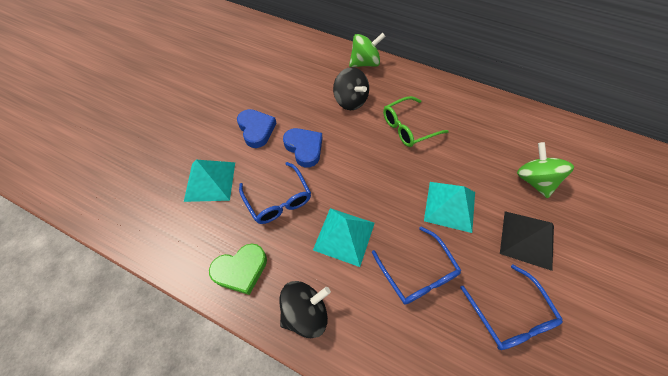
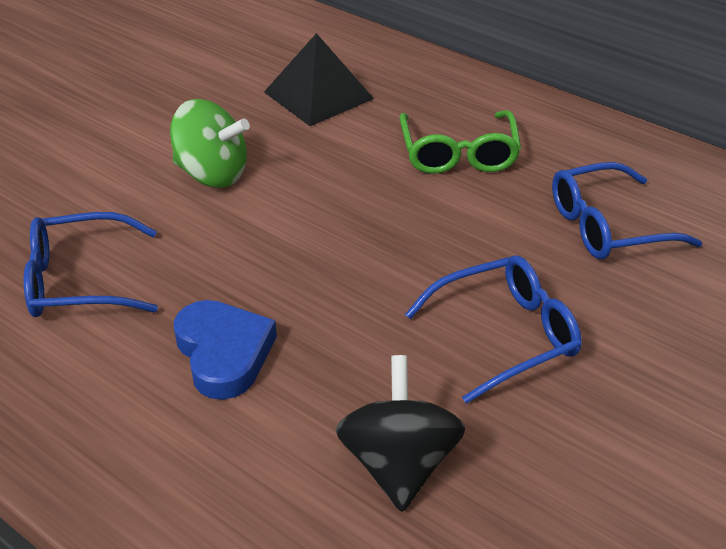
black spinning top: 2 -> 1
blue heart: 2 -> 1
green heart: 1 -> 0
green spinning top: 2 -> 1
turquoise pyramid: 3 -> 0

